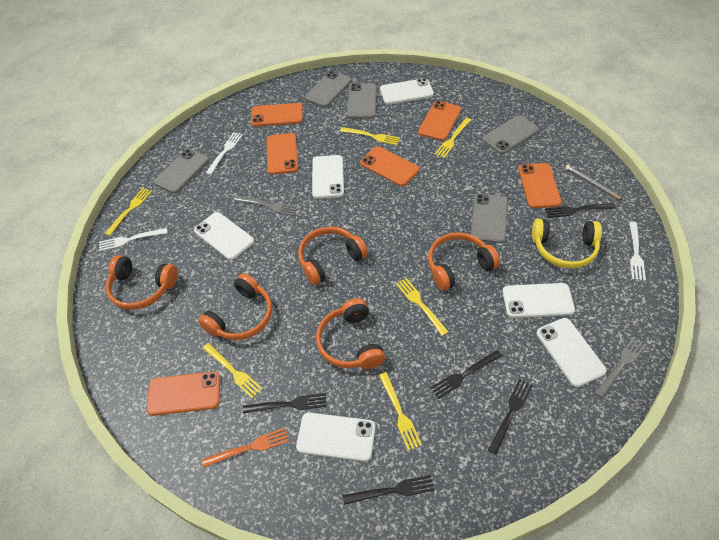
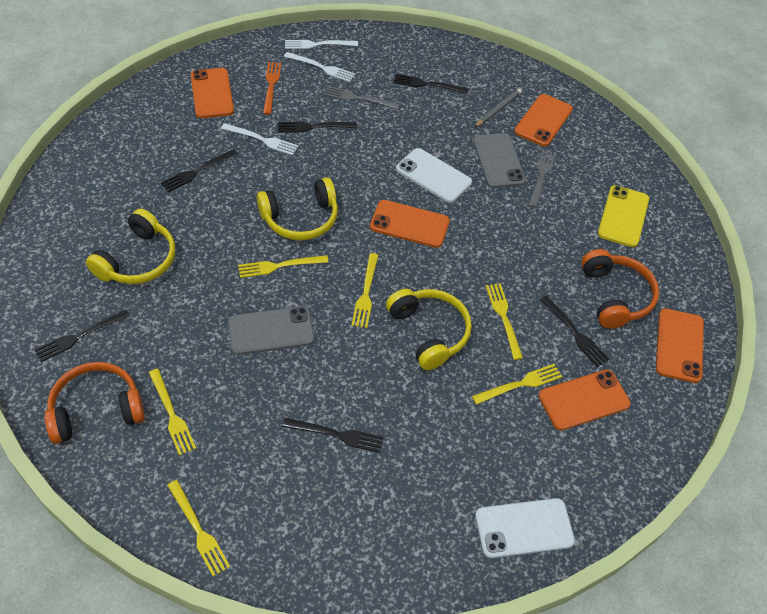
black fork: 5 -> 6
grey phone: 5 -> 2
orange headphones: 5 -> 2
orange phone: 6 -> 5
white phone: 6 -> 2
yellow headphones: 1 -> 3
yellow phone: 0 -> 1

